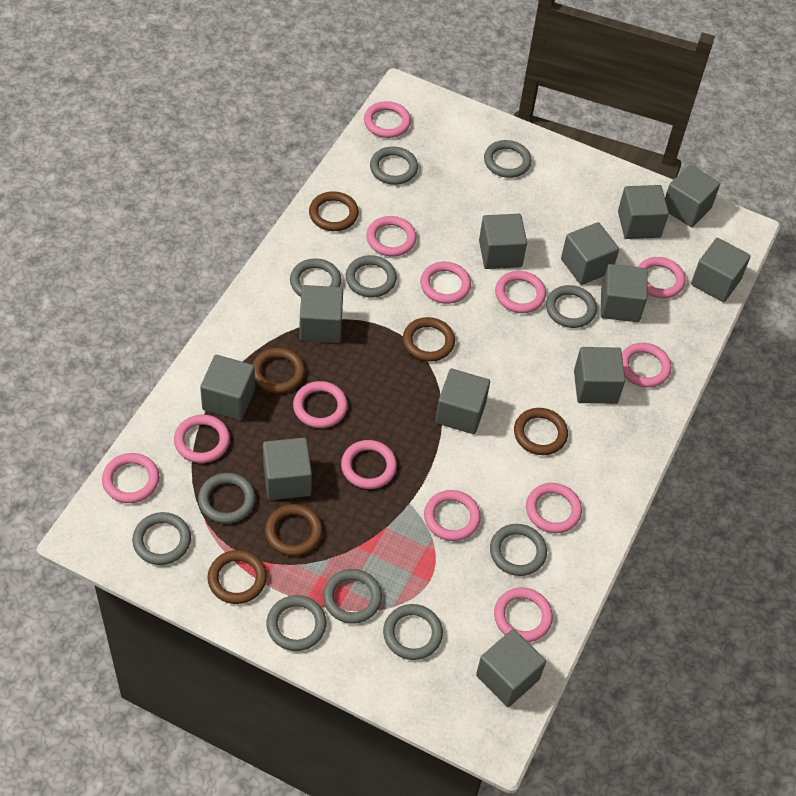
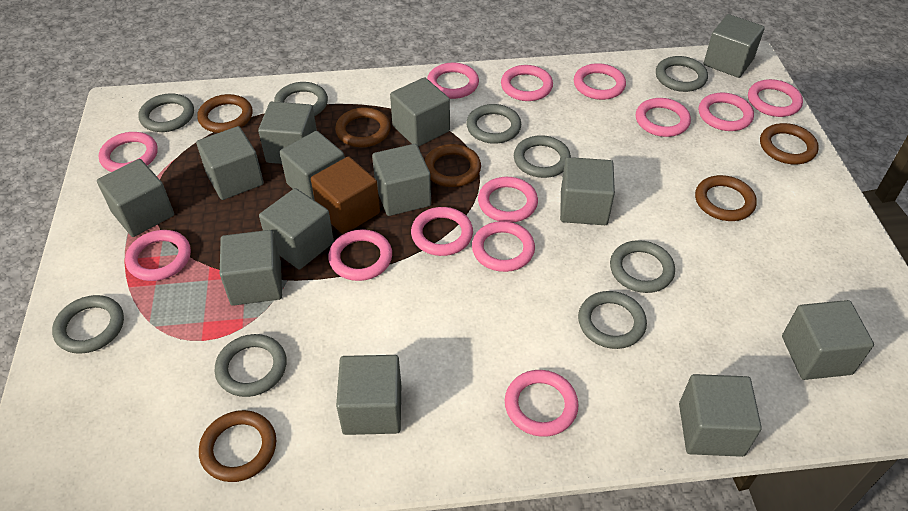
brown cube: 0 -> 1
grey cube: 12 -> 13
grey ring: 11 -> 9

